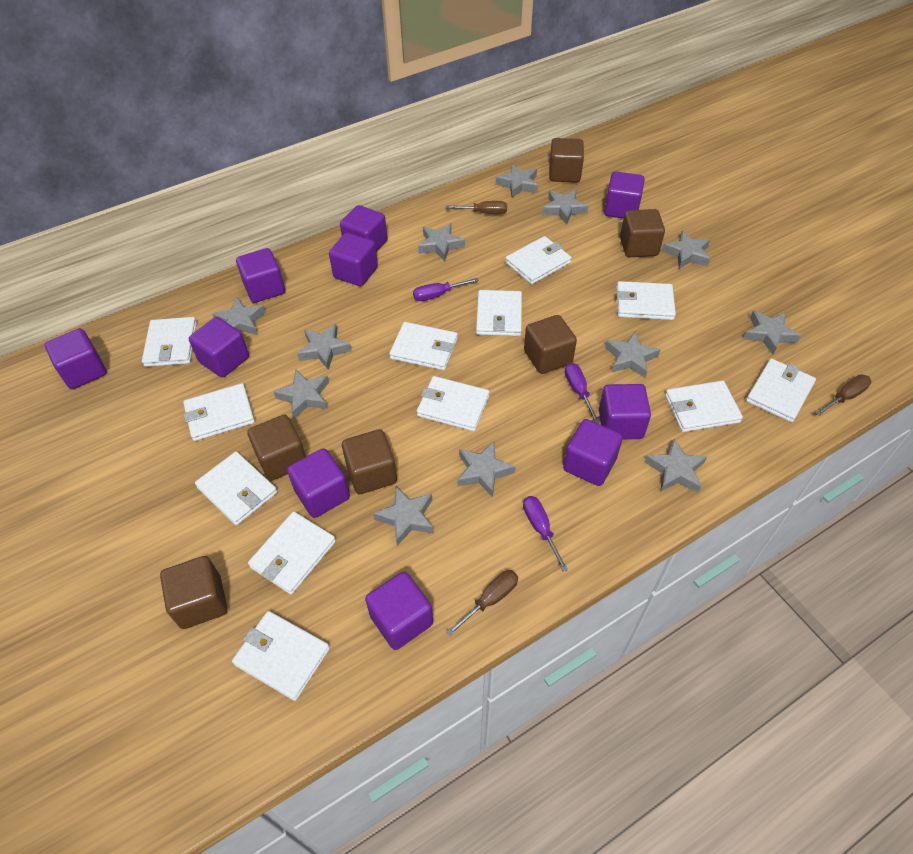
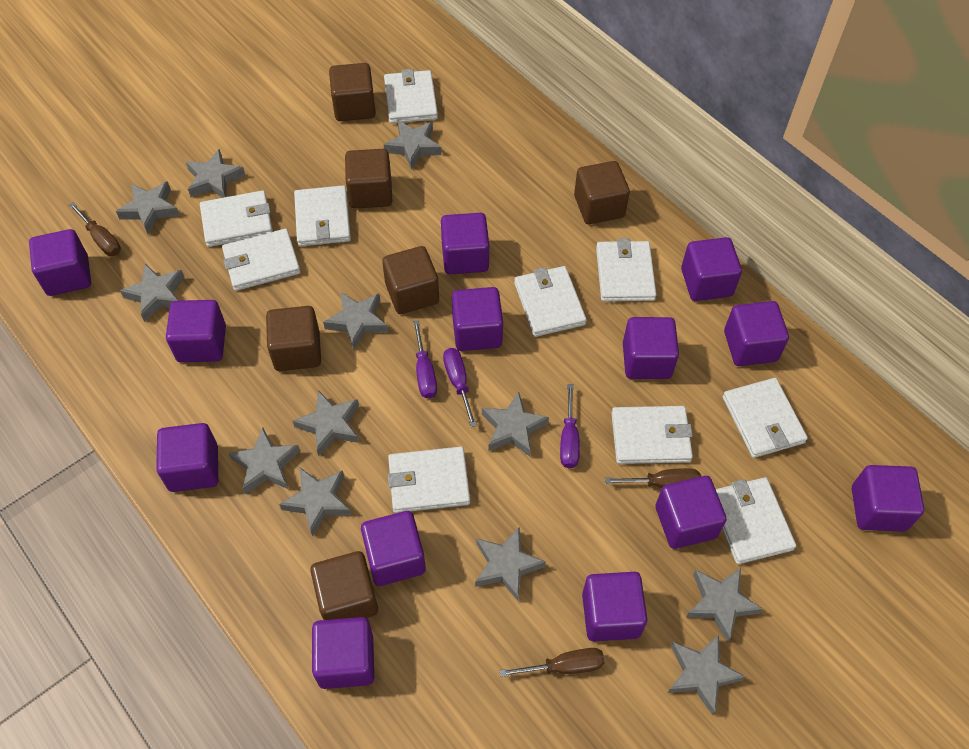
purple cube: 10 -> 13
white wallet: 12 -> 10

